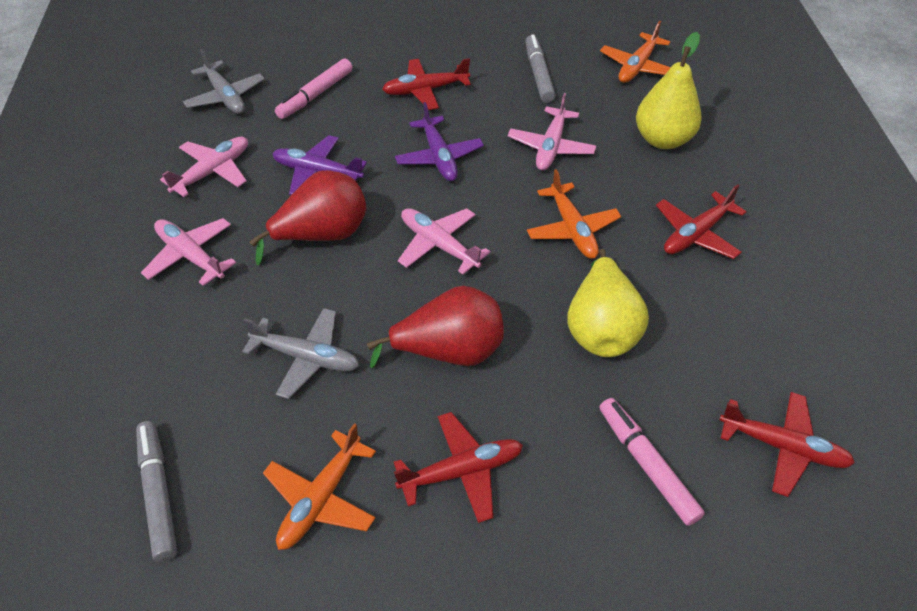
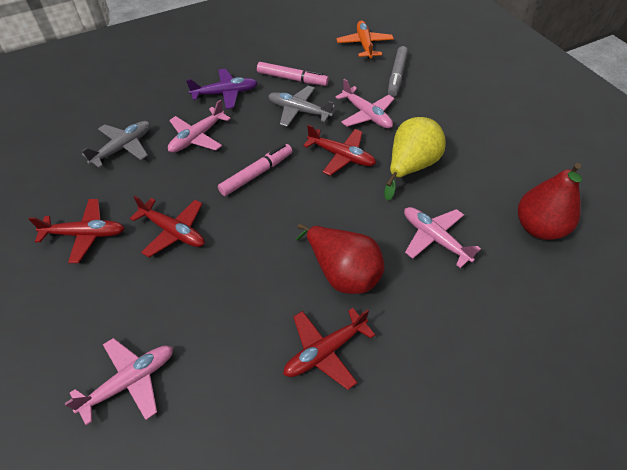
grey marker: 2 -> 1
orange plane: 3 -> 1
purple plane: 2 -> 1
yellow pear: 2 -> 1

